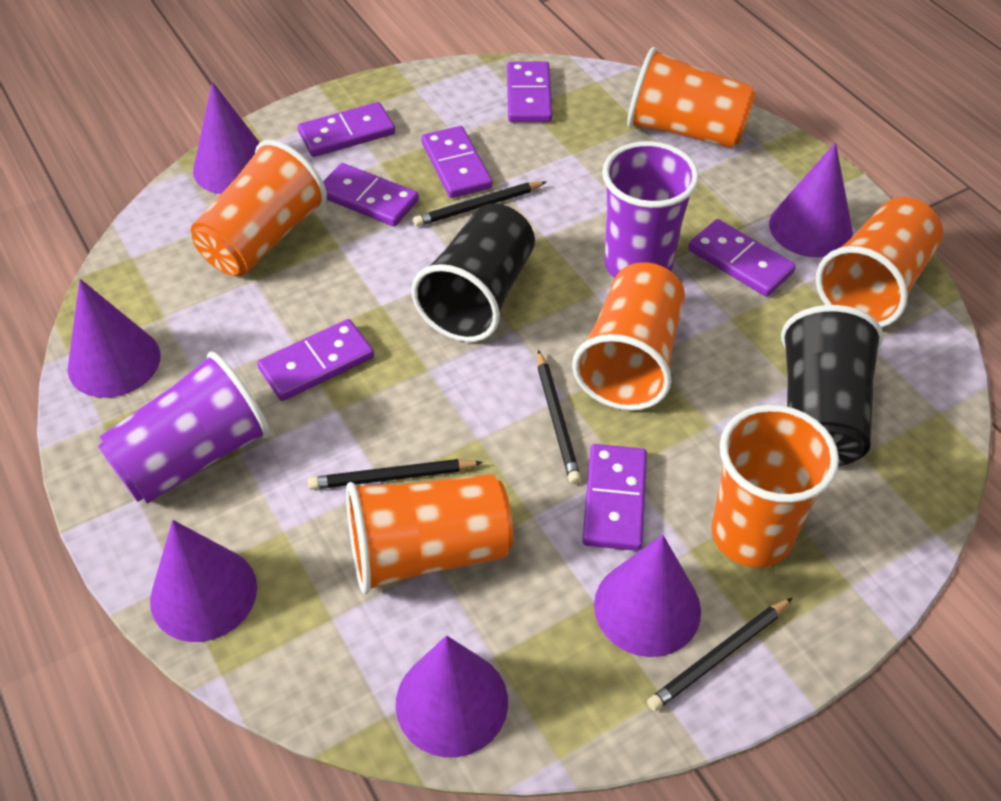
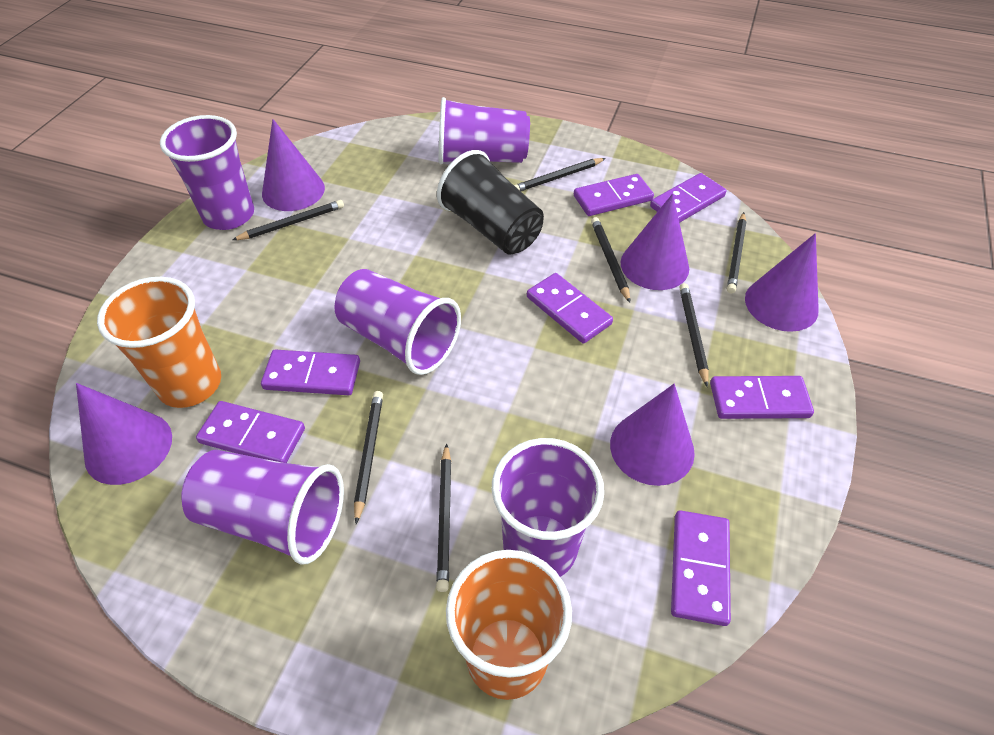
black cup: 2 -> 1
black pencil: 4 -> 7
orange cup: 6 -> 2
purple cone: 6 -> 5
purple cup: 2 -> 5

